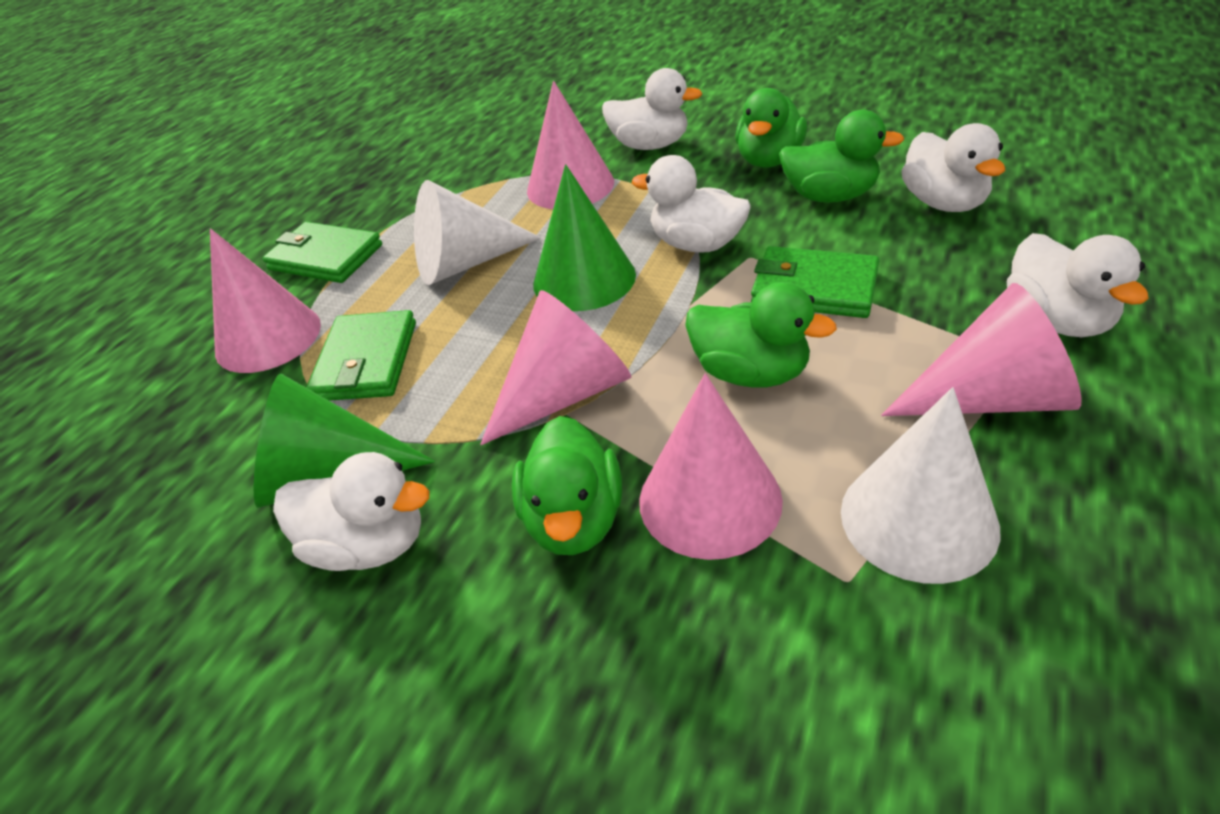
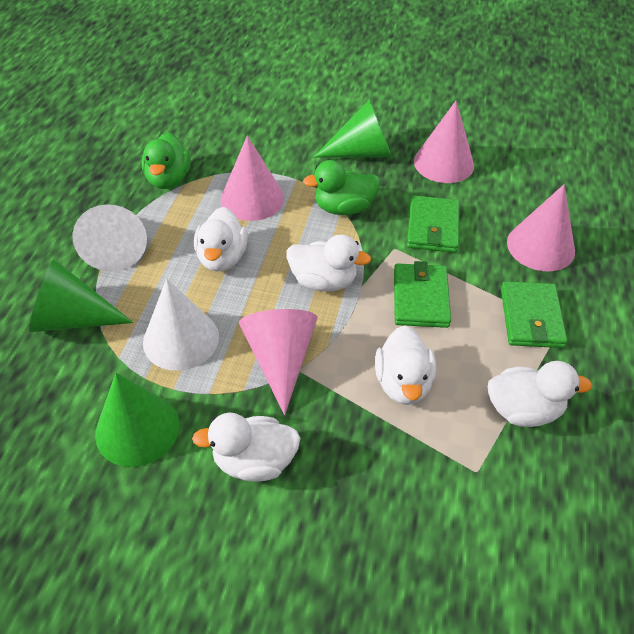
green cone: 2 -> 3
green duck: 4 -> 2
pink cone: 5 -> 4

